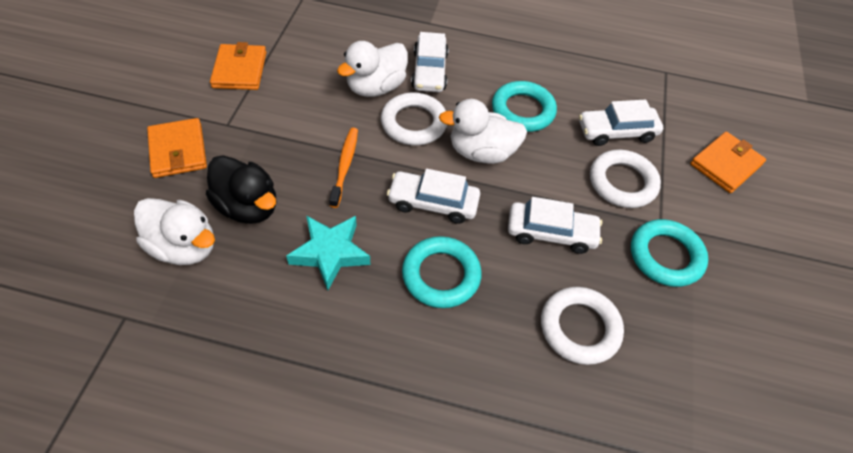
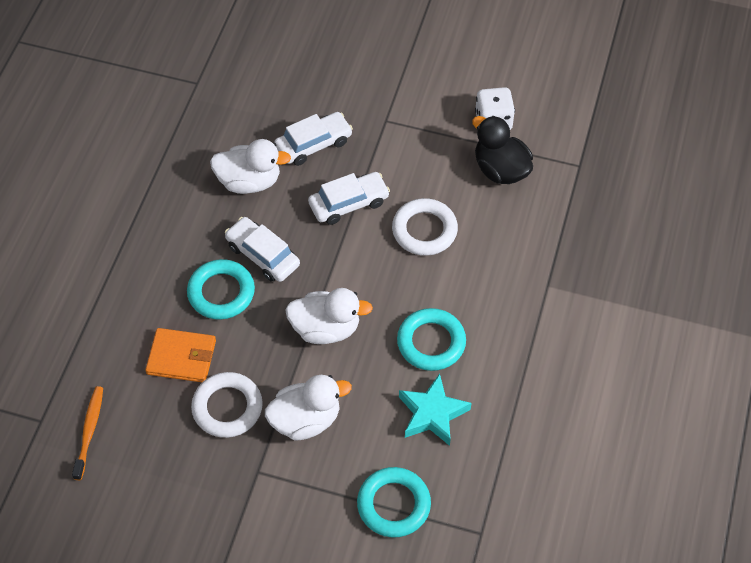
orange wallet: 3 -> 1
white car: 4 -> 3
white dice: 0 -> 1
white ring: 3 -> 2

